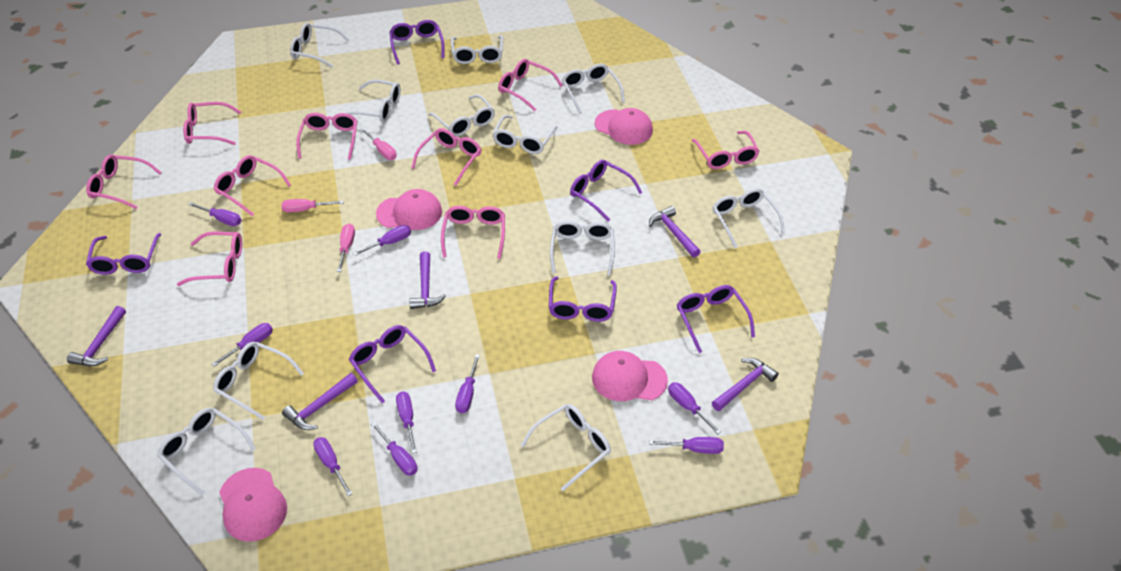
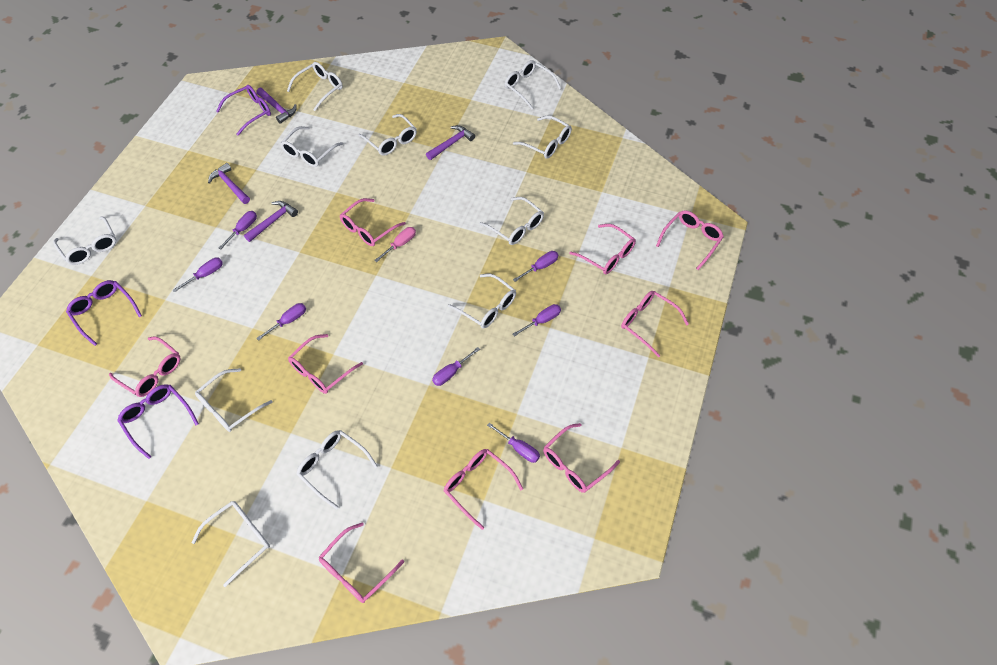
pink cap: 4 -> 0
pink screwdriver: 3 -> 1
purple glasses: 6 -> 3
purple hammer: 5 -> 4
purple screwdriver: 9 -> 7

